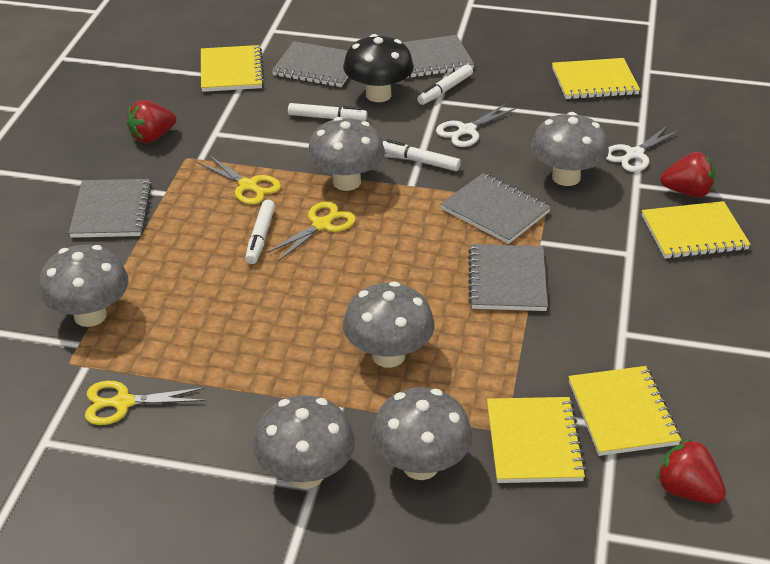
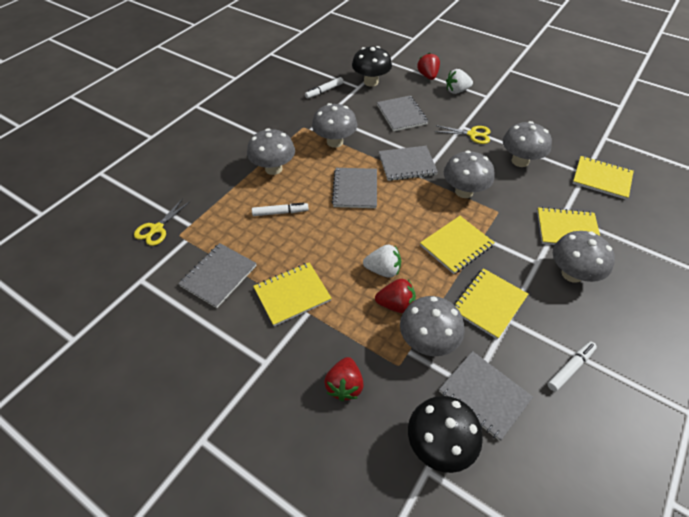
black mushroom: 1 -> 2
white marker: 4 -> 3
white scissors: 2 -> 0
white strawberry: 0 -> 2
yellow scissors: 3 -> 2

